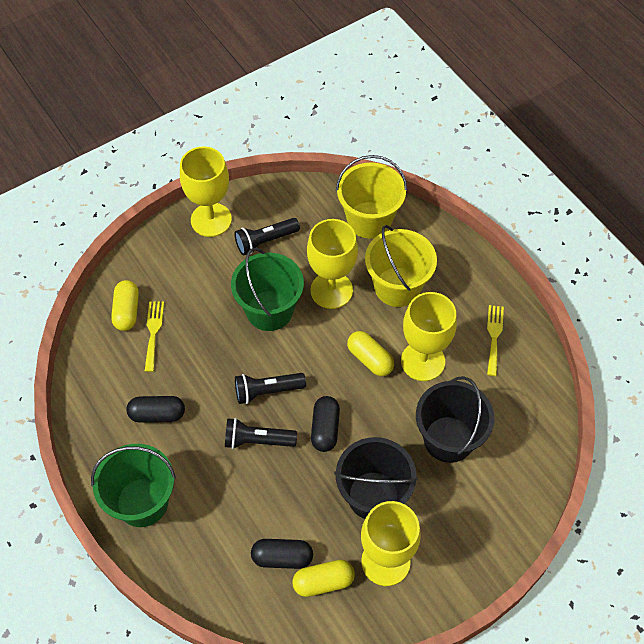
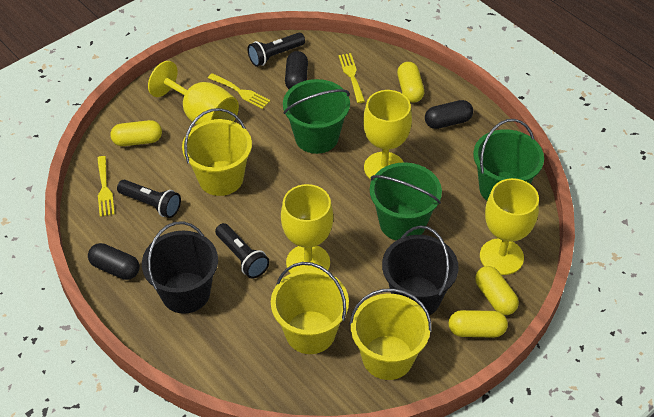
green bucket: 2 -> 3
yellow bucket: 2 -> 3
yellow capsule: 3 -> 4
yellow fork: 2 -> 3

